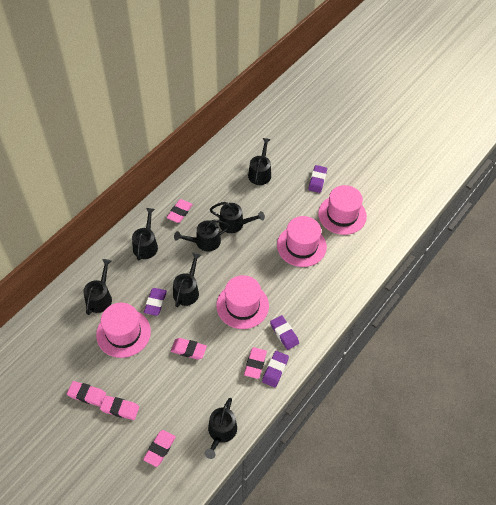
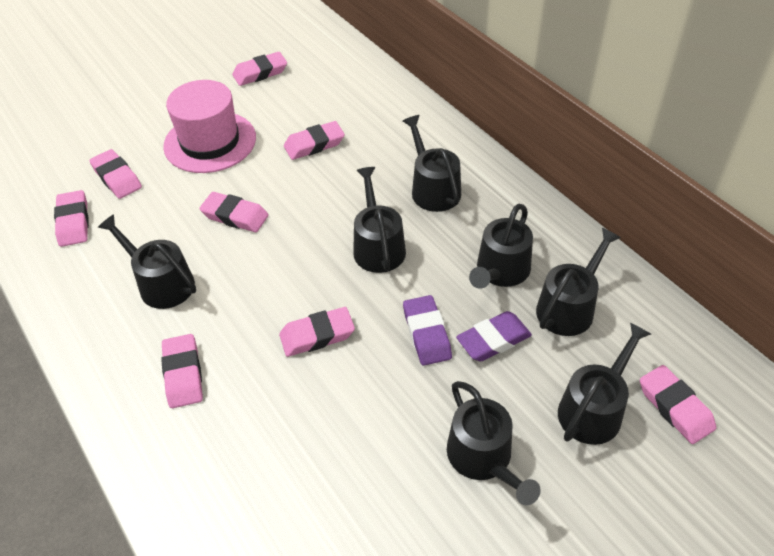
pink eraser: 6 -> 8
pink hat: 4 -> 1
purple eraser: 4 -> 2

